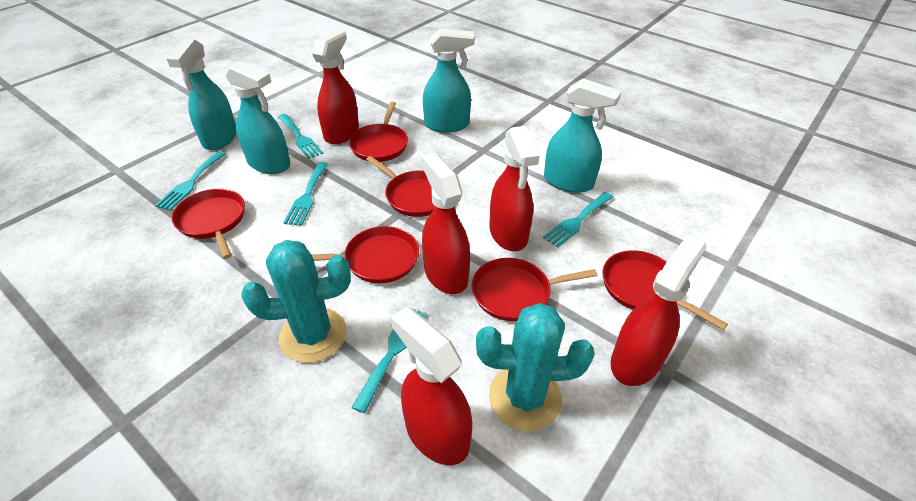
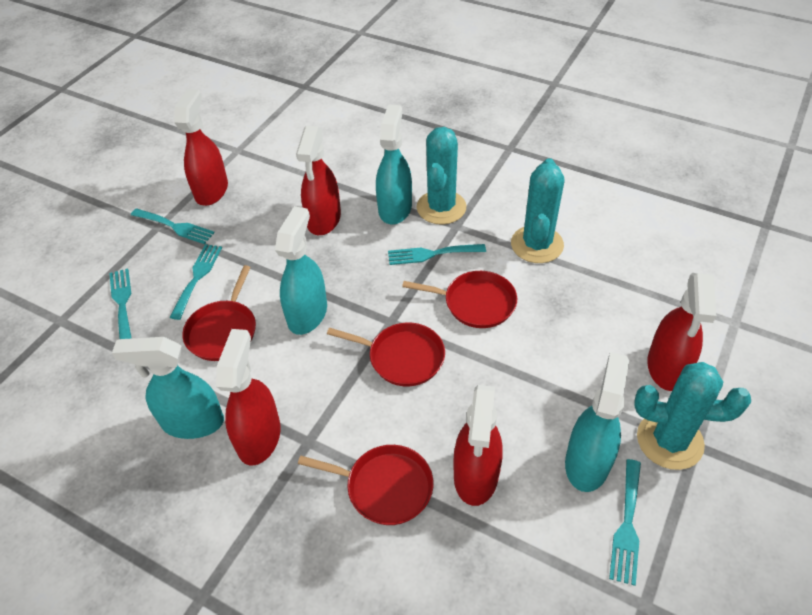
red pan: 6 -> 4
turquoise cactus: 2 -> 3

